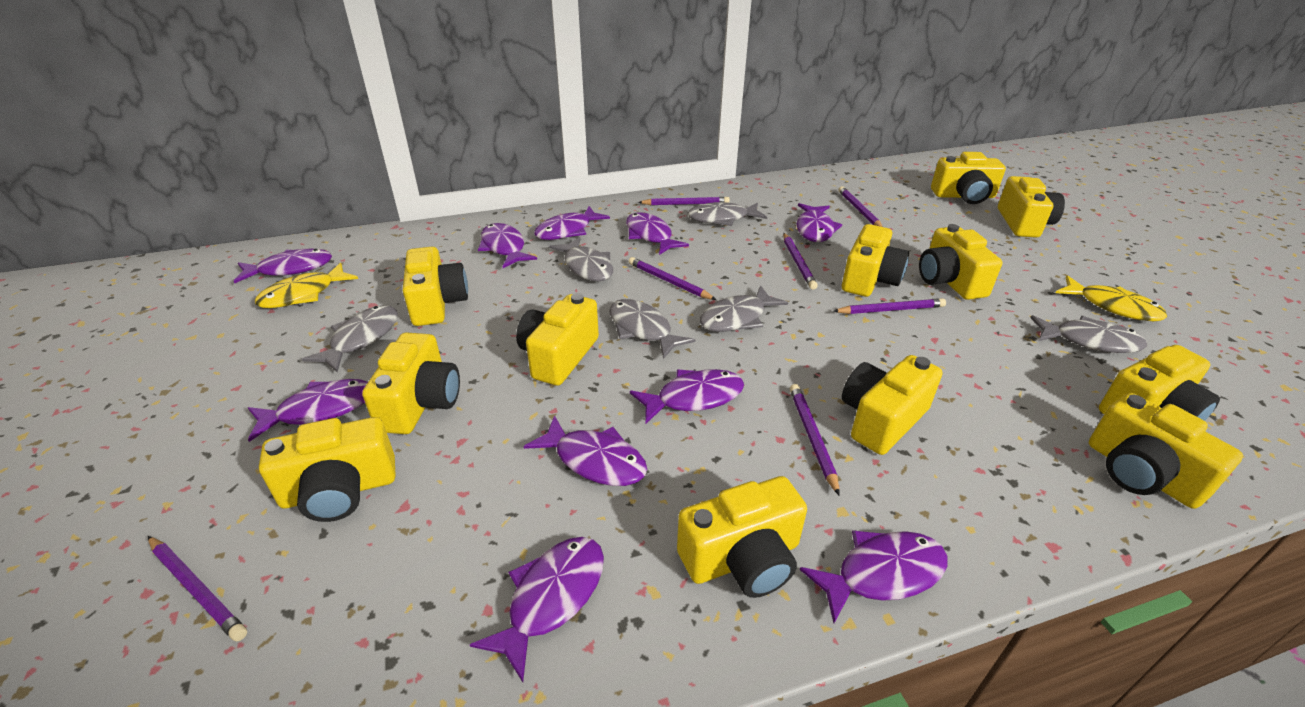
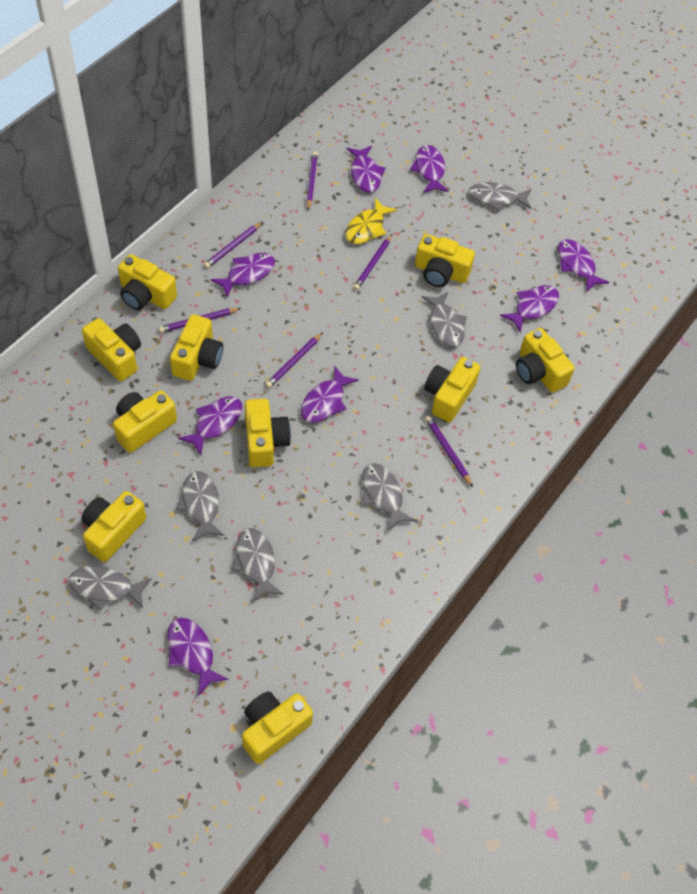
purple fish: 10 -> 8
purple pencil: 7 -> 6
yellow camera: 12 -> 10
yellow fish: 2 -> 1

